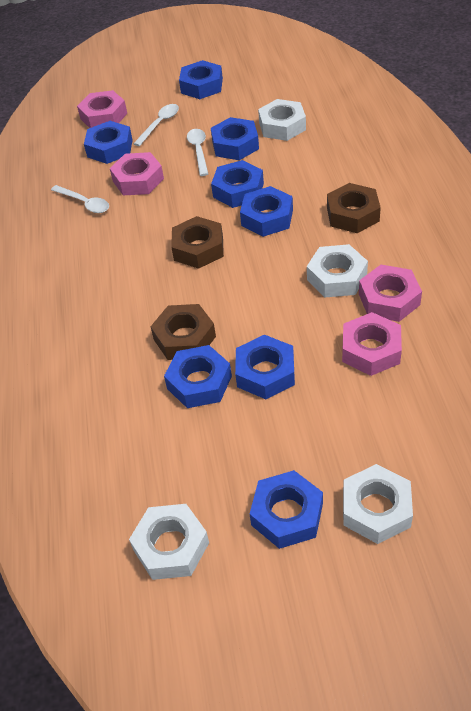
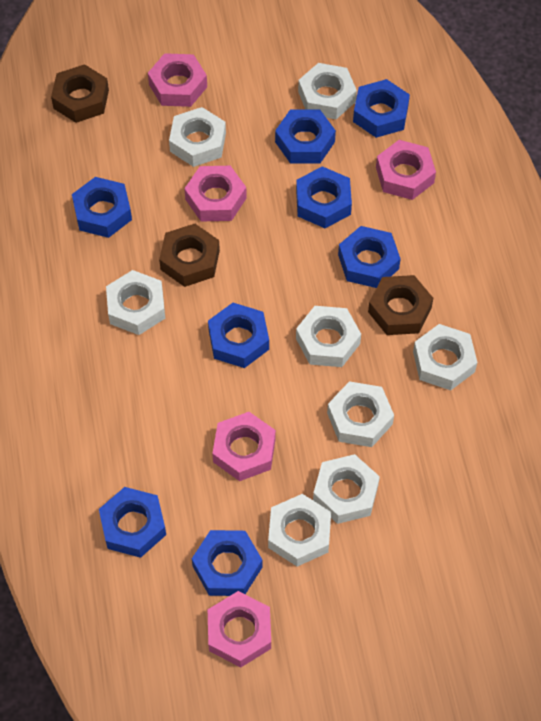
pink nut: 4 -> 5
white nut: 4 -> 8
white spoon: 3 -> 0

